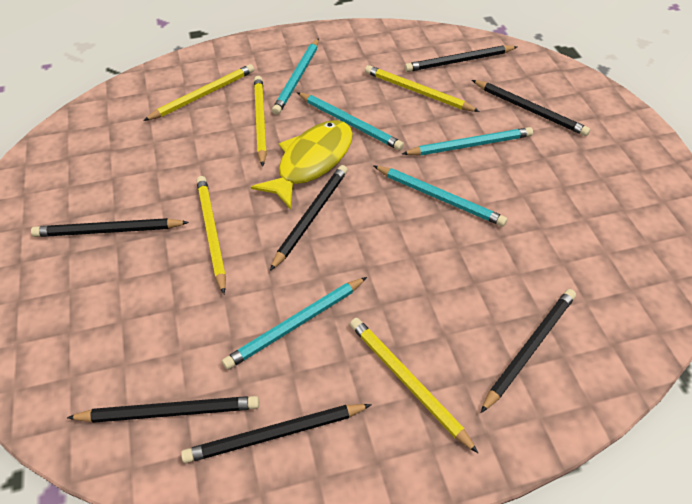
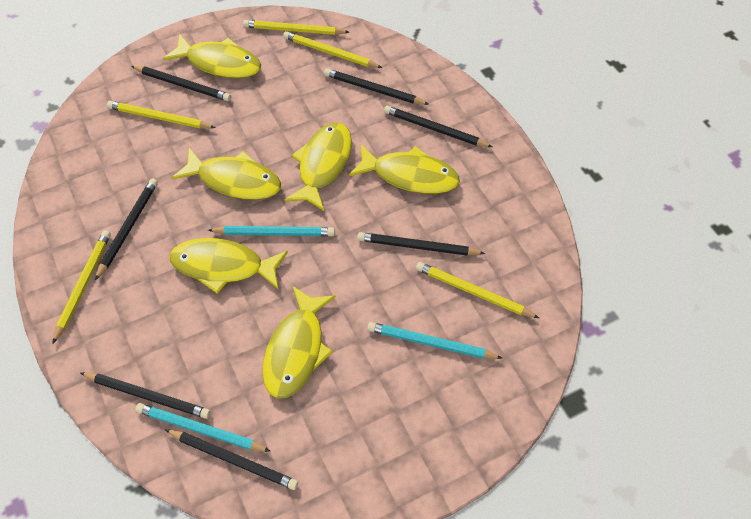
turquoise pencil: 5 -> 3
yellow fish: 1 -> 6

